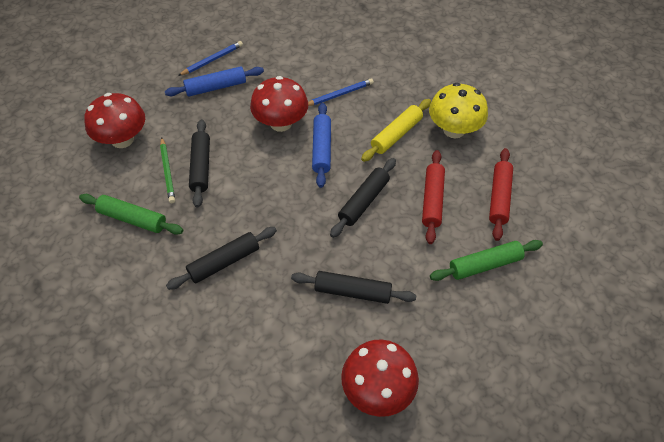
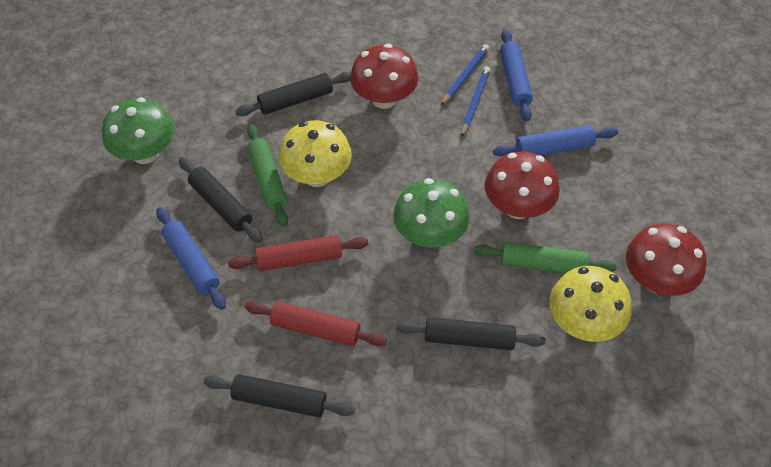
blue rolling pin: 2 -> 3
green mushroom: 0 -> 2
green pencil: 1 -> 0
yellow mushroom: 1 -> 2
yellow rolling pin: 1 -> 0

